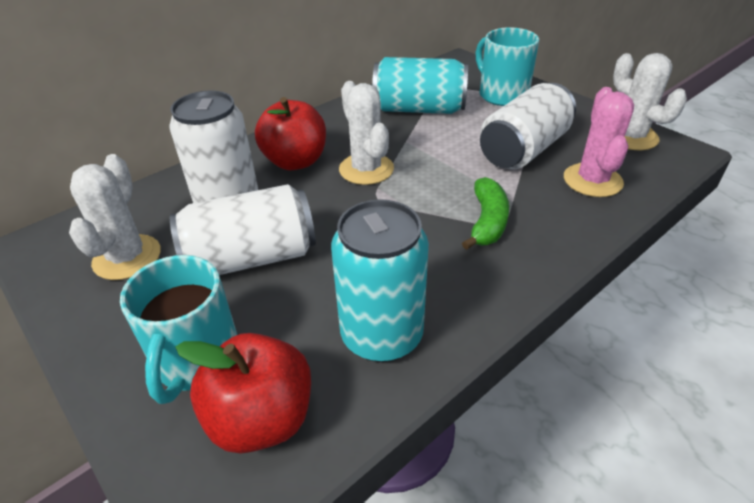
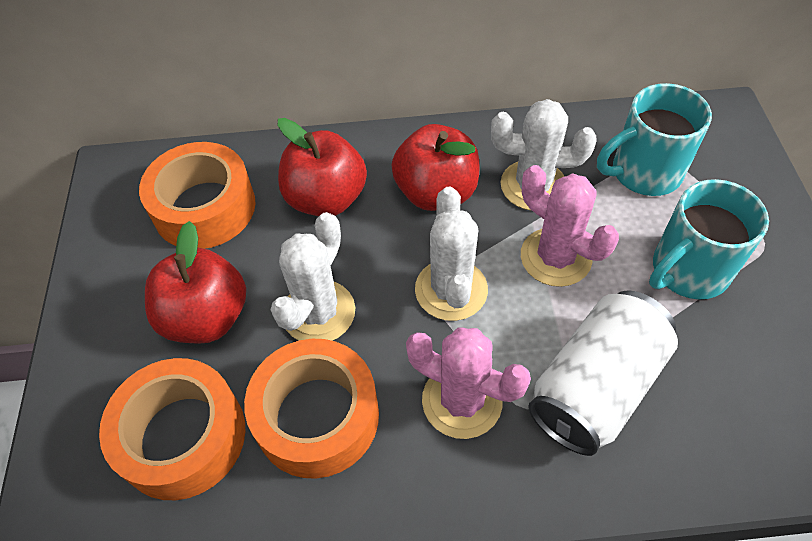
green banana: 1 -> 0
orange tape: 0 -> 3
pink cactus: 1 -> 2
red apple: 2 -> 3
turquoise can: 2 -> 0
white can: 3 -> 1

